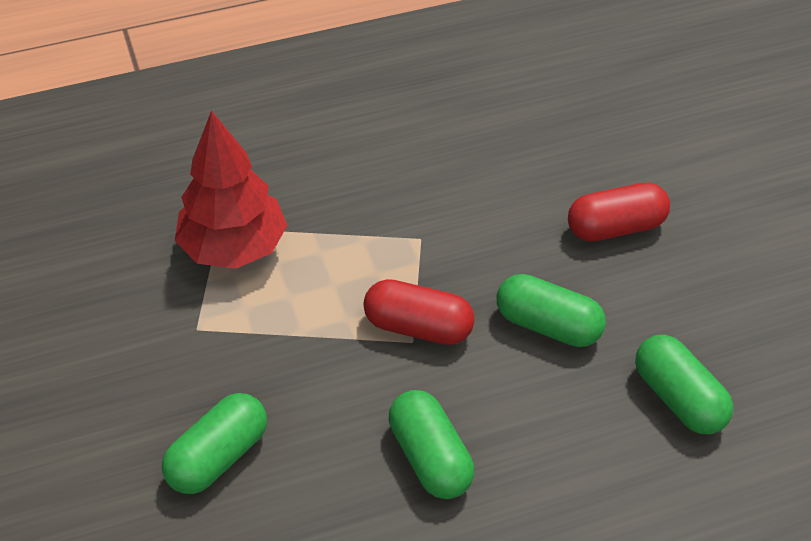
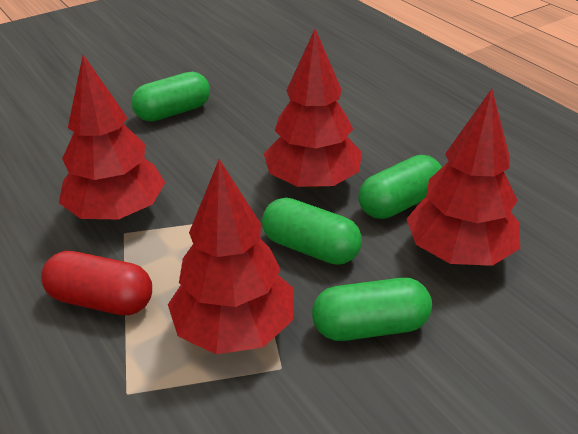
red capsule: 2 -> 1
red tree: 1 -> 4

